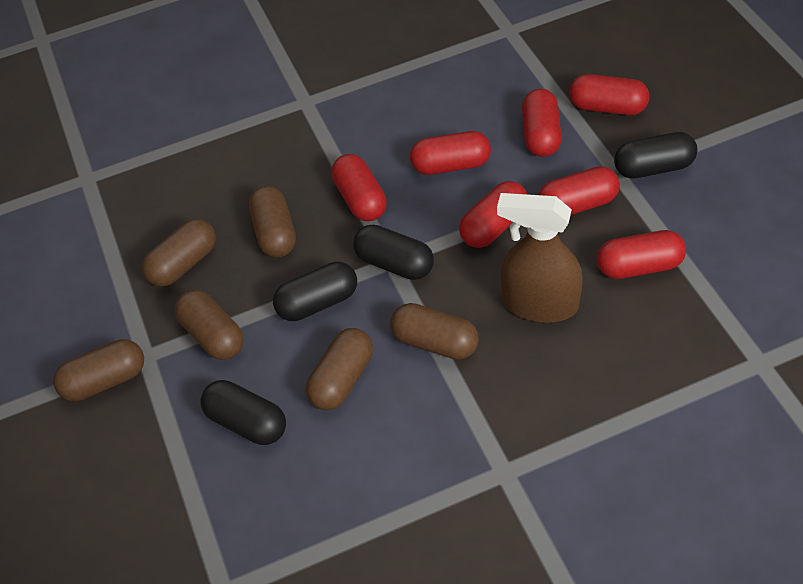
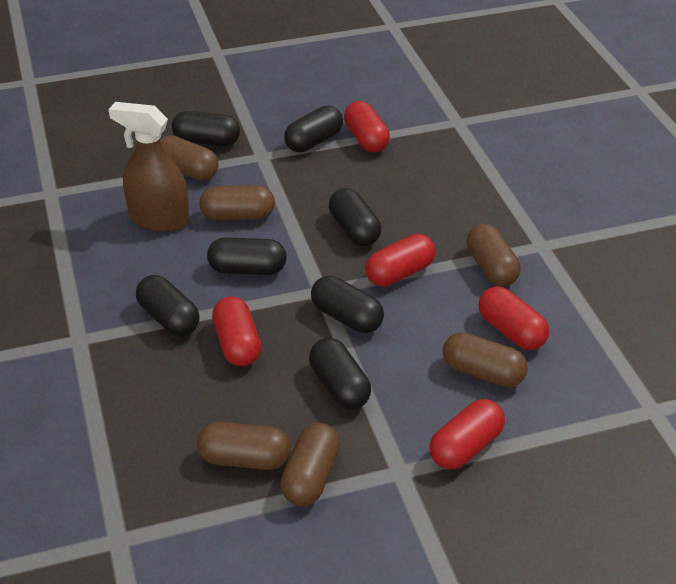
black capsule: 4 -> 7
red capsule: 7 -> 5

